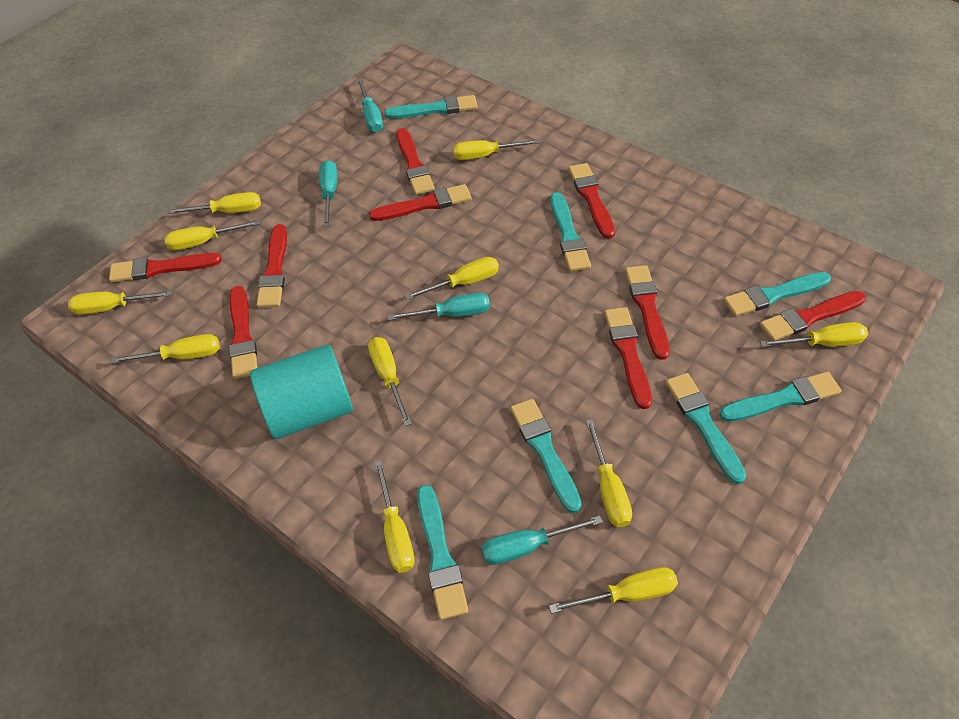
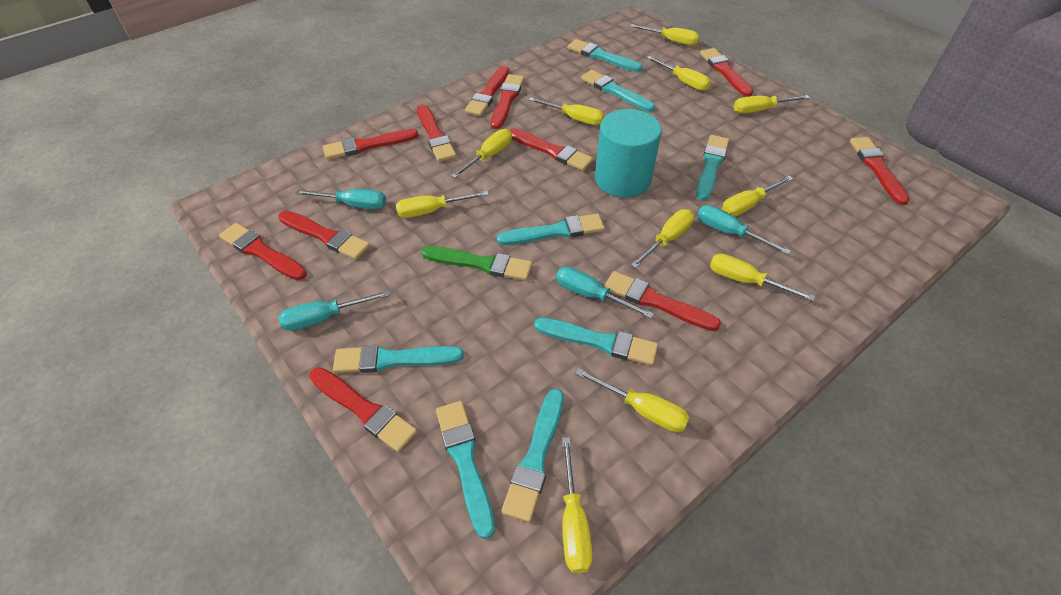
green brush: 0 -> 1
red brush: 9 -> 11
turquoise brush: 7 -> 8

